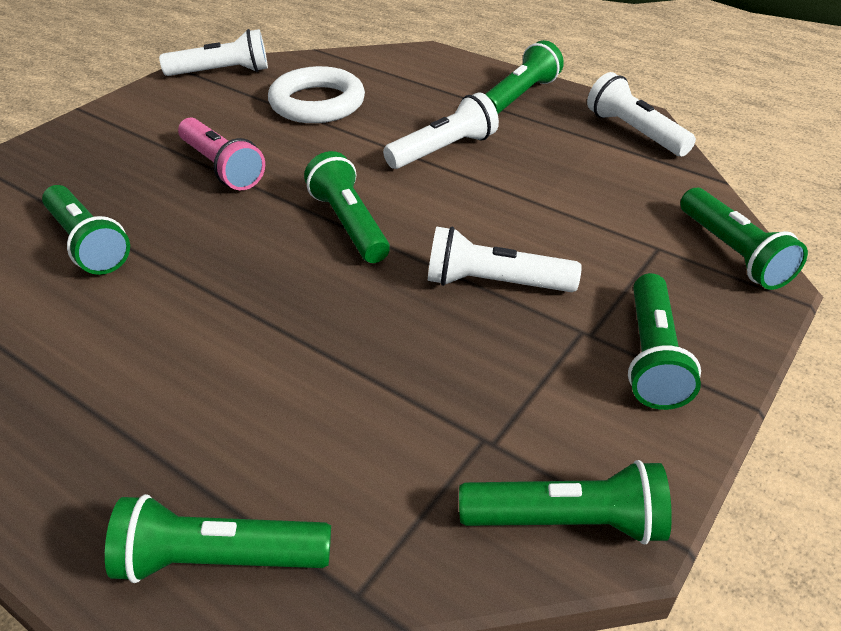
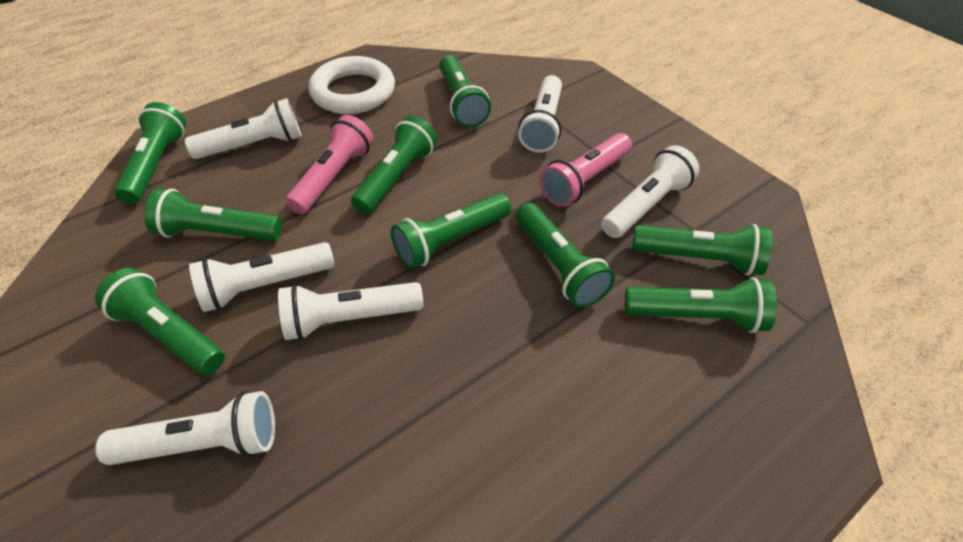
green flashlight: 7 -> 9
pink flashlight: 1 -> 2
white flashlight: 4 -> 6

